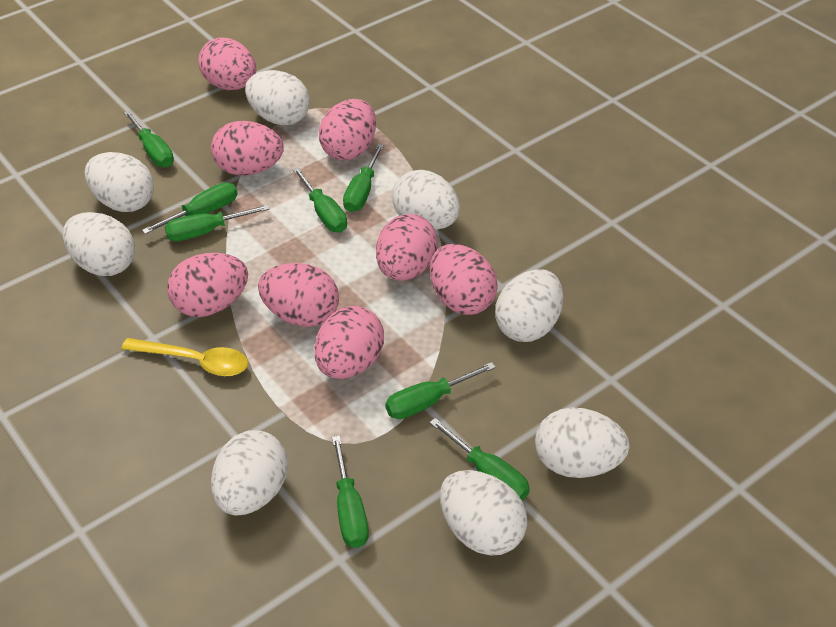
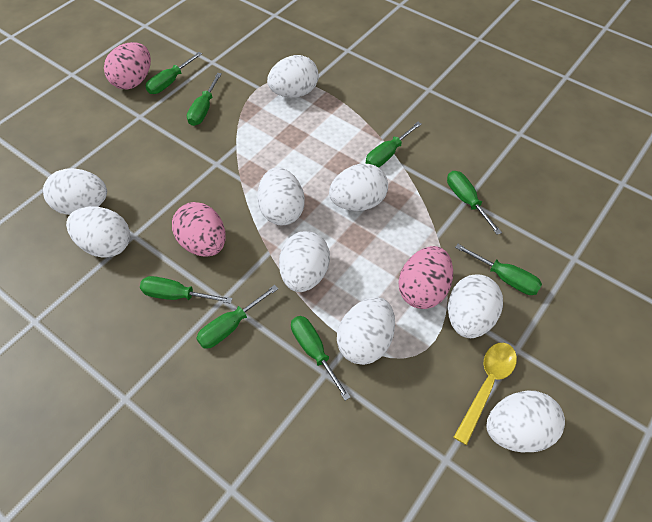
pink egg: 8 -> 3
white egg: 8 -> 9

